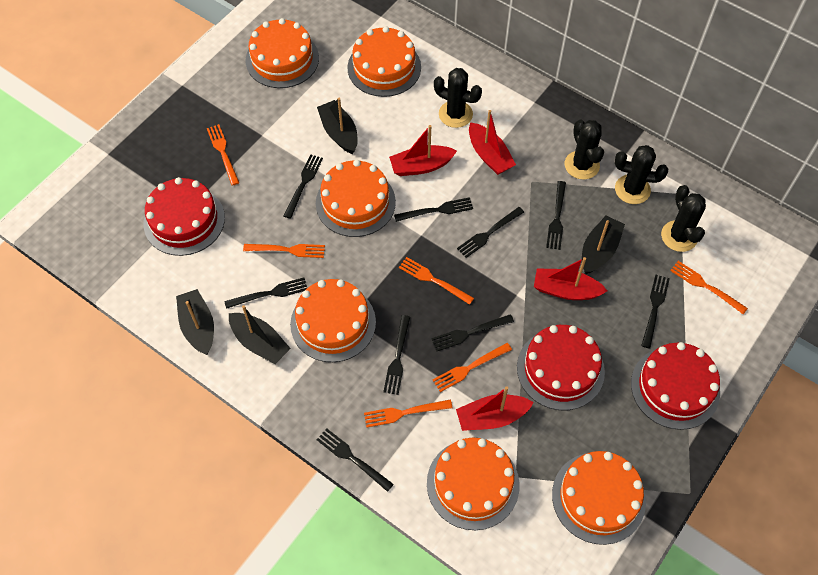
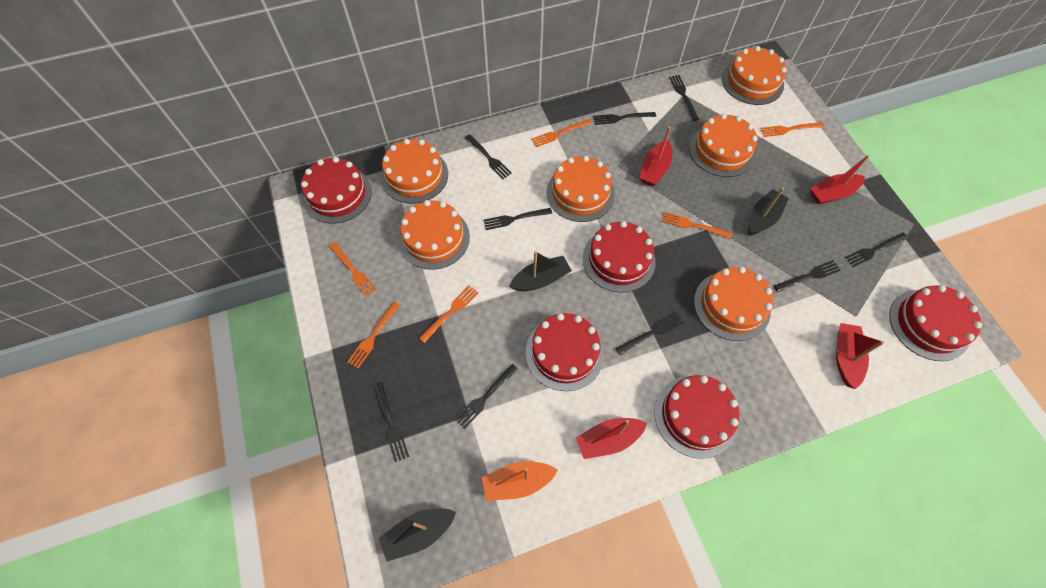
black boat: 4 -> 3
black cactus: 4 -> 0
orange boat: 0 -> 1
red cake: 3 -> 5

